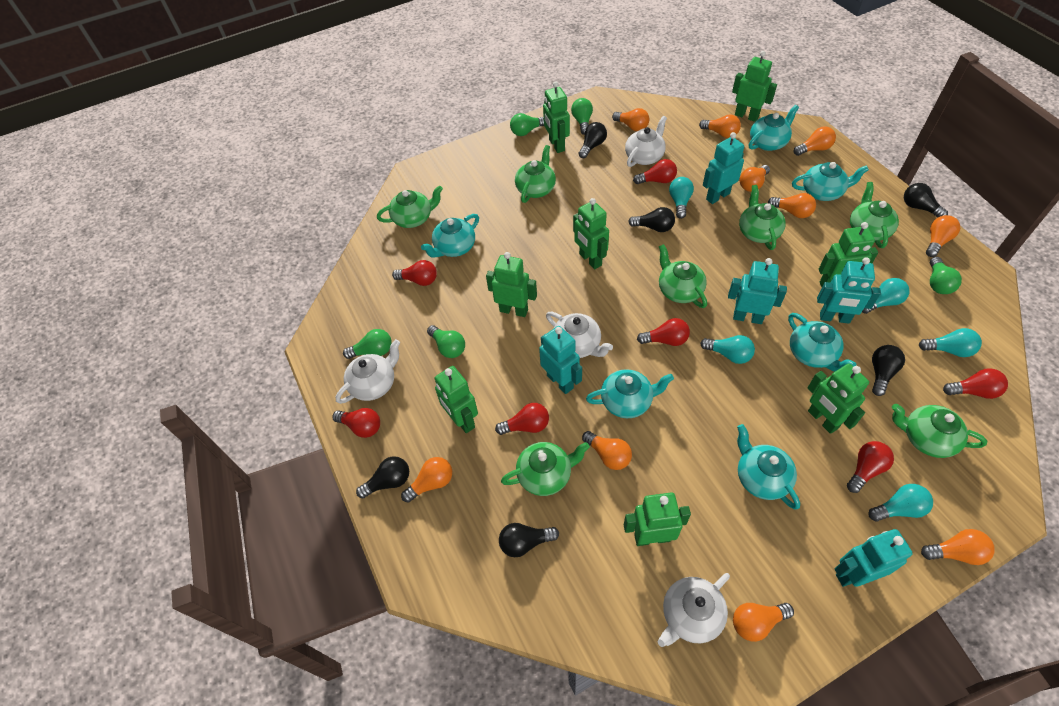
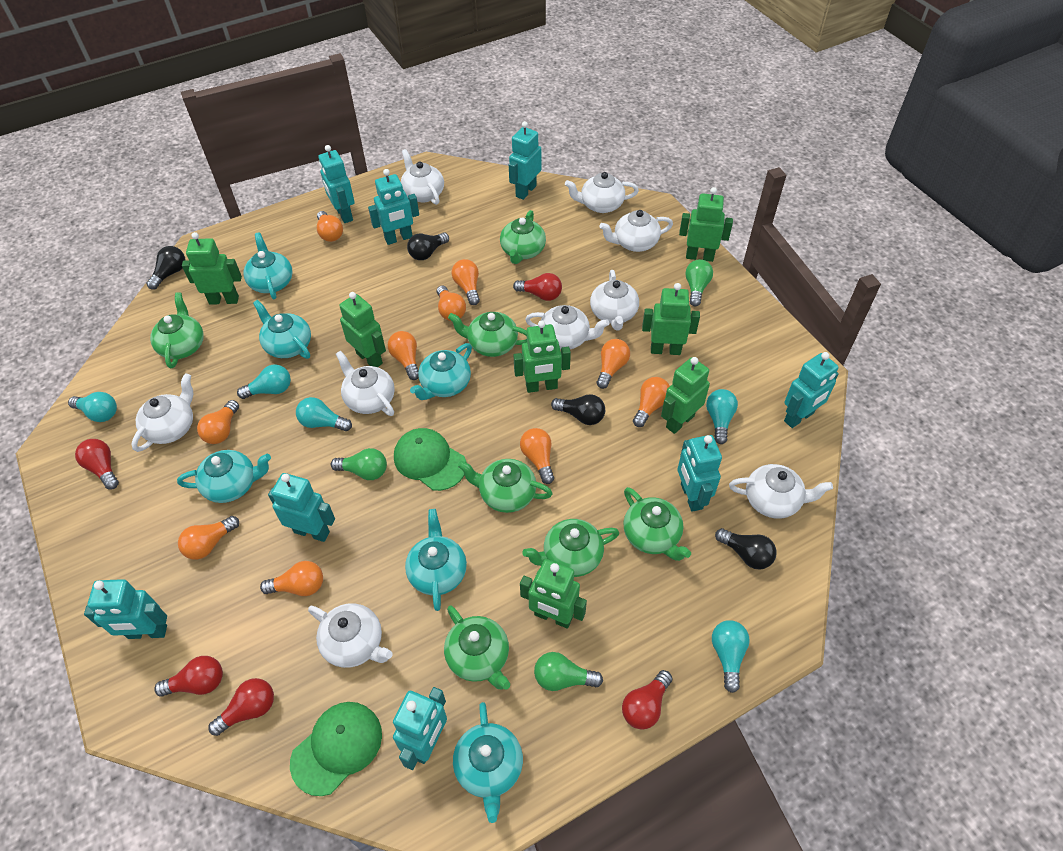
black light bulb: 6 -> 4
green cap: 0 -> 2
green light bulb: 5 -> 3
green robot: 8 -> 7
red light bulb: 7 -> 5
turquoise robot: 5 -> 8
white teapot: 4 -> 9

